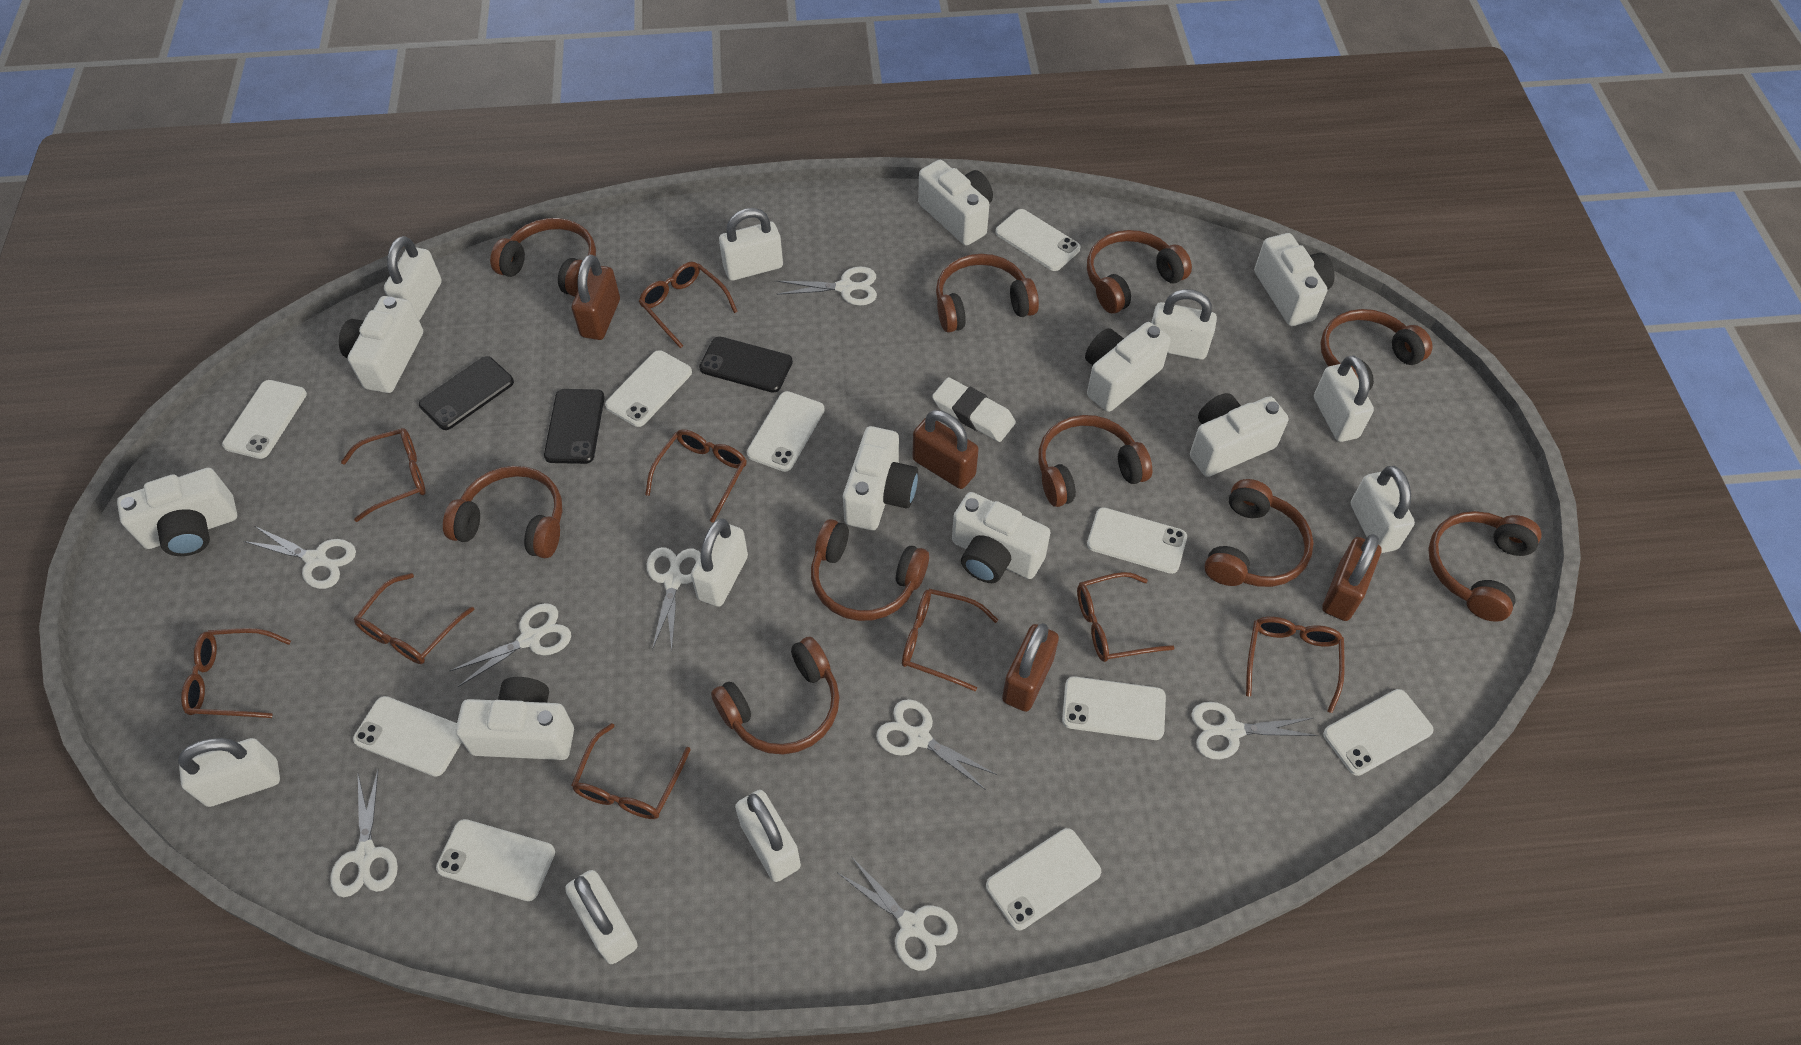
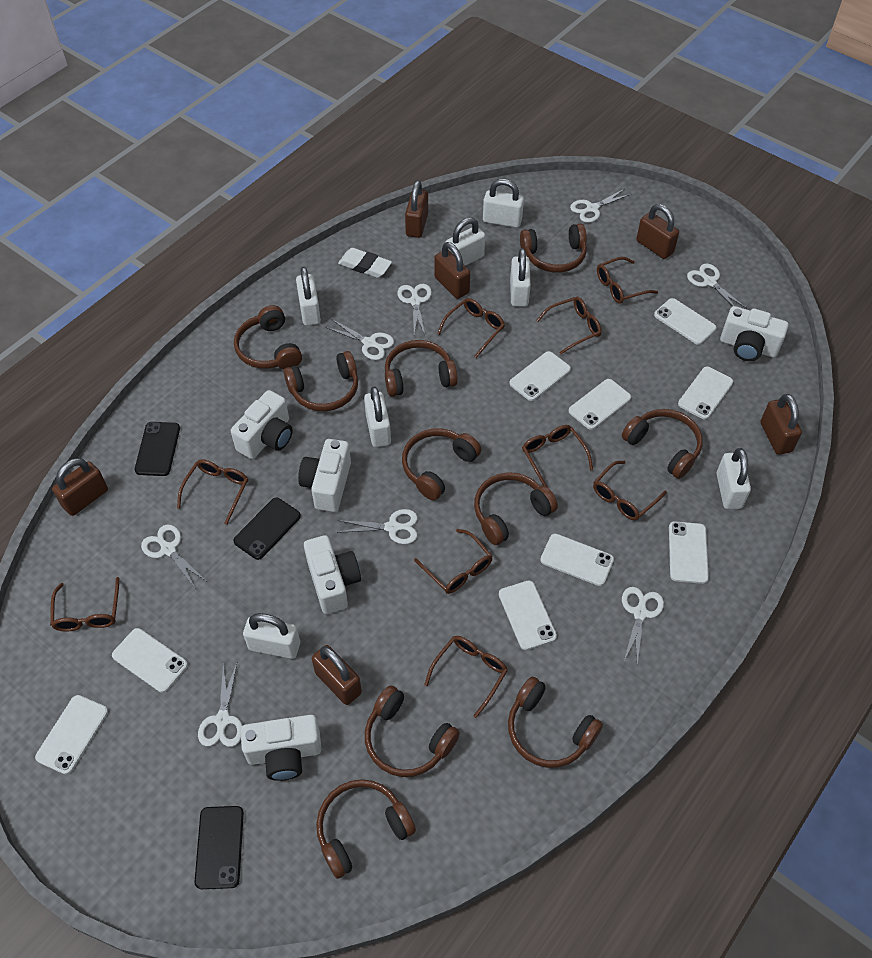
brown padlock: 4 -> 6
white camera: 9 -> 5
white padlock: 9 -> 7
white phone: 10 -> 9

